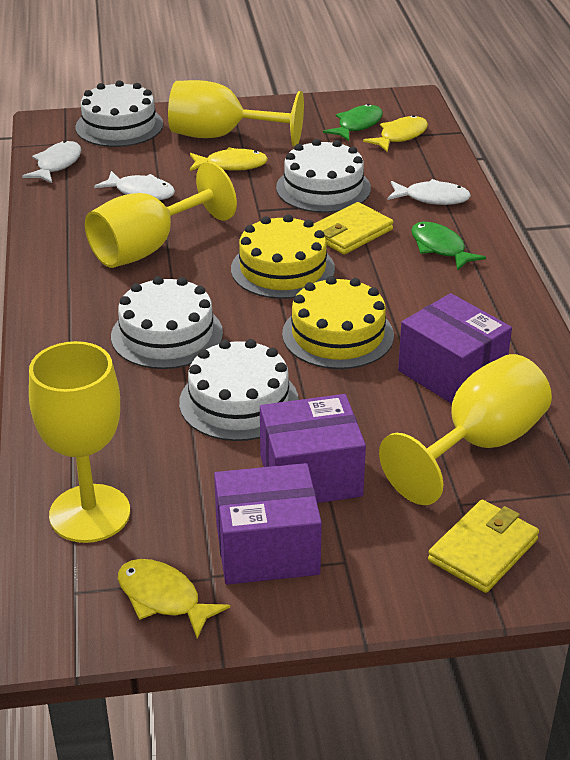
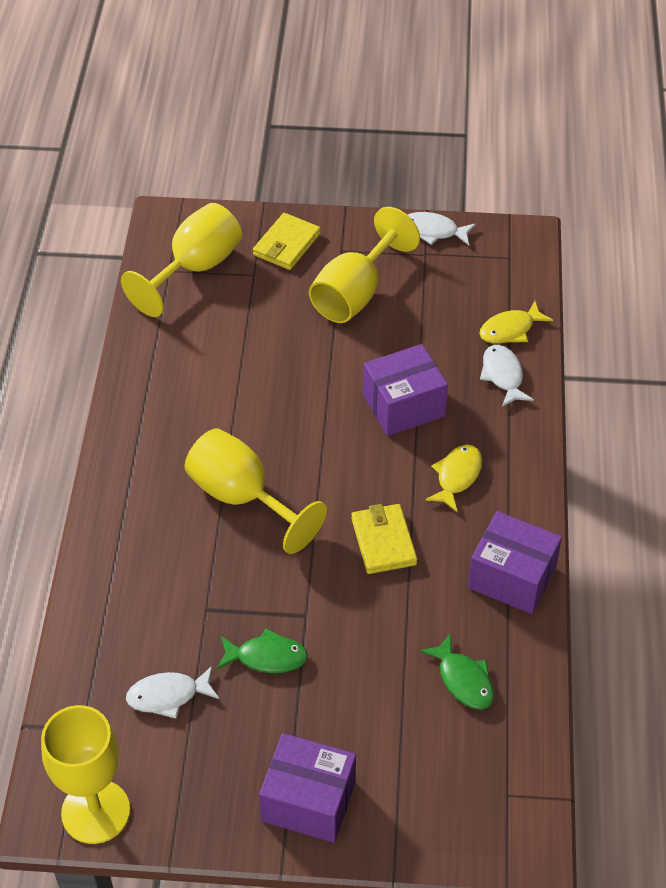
white cake: 4 -> 0
yellow cake: 2 -> 0
yellow fish: 3 -> 2

